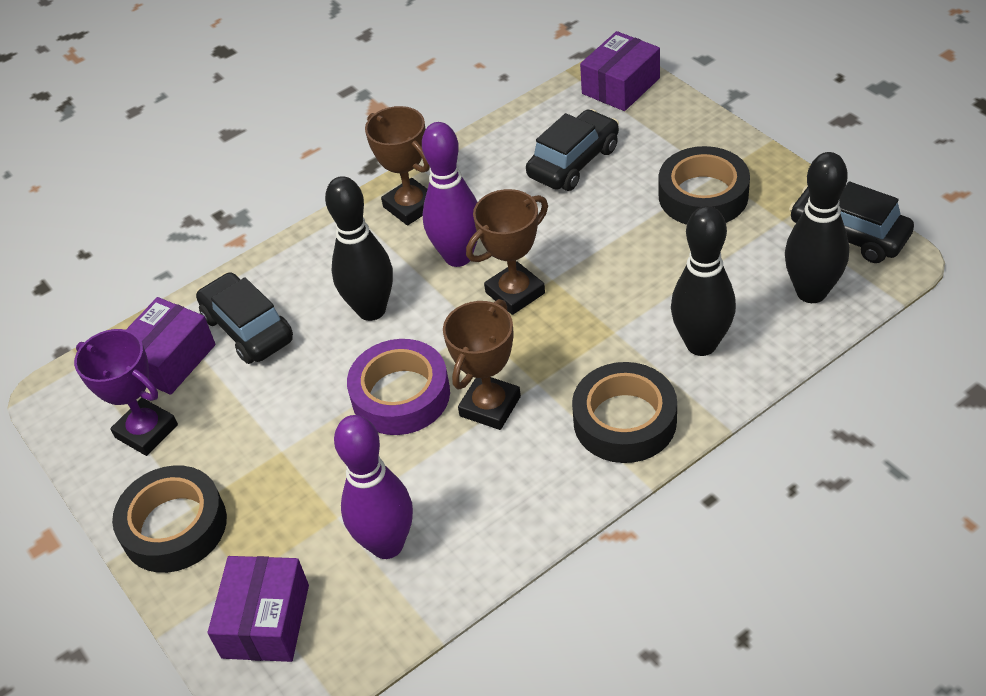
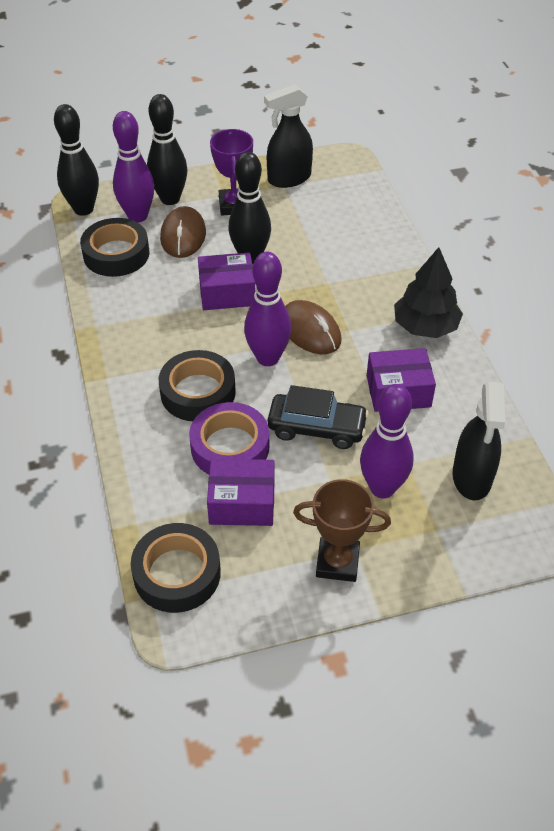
black car: 3 -> 1
black spray bottle: 0 -> 2
black tree: 0 -> 1
brown mouse: 0 -> 2
brown trophy: 3 -> 1
purple bowling pin: 2 -> 3

